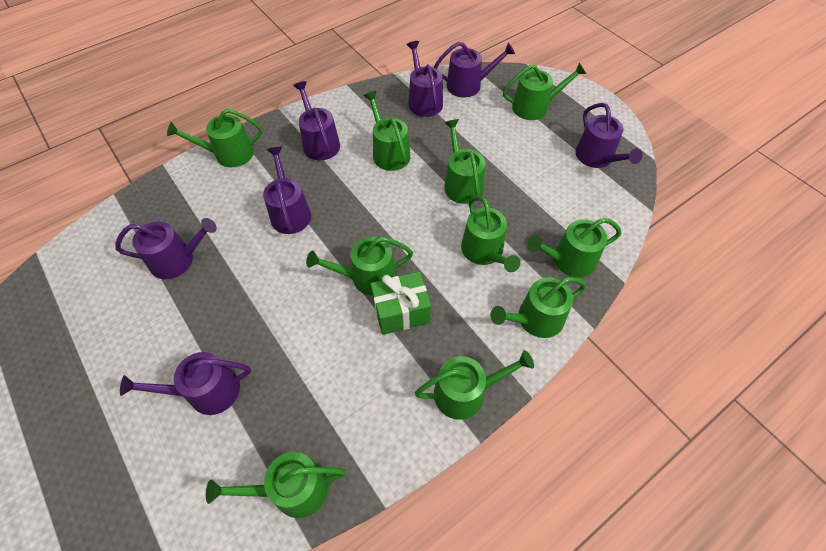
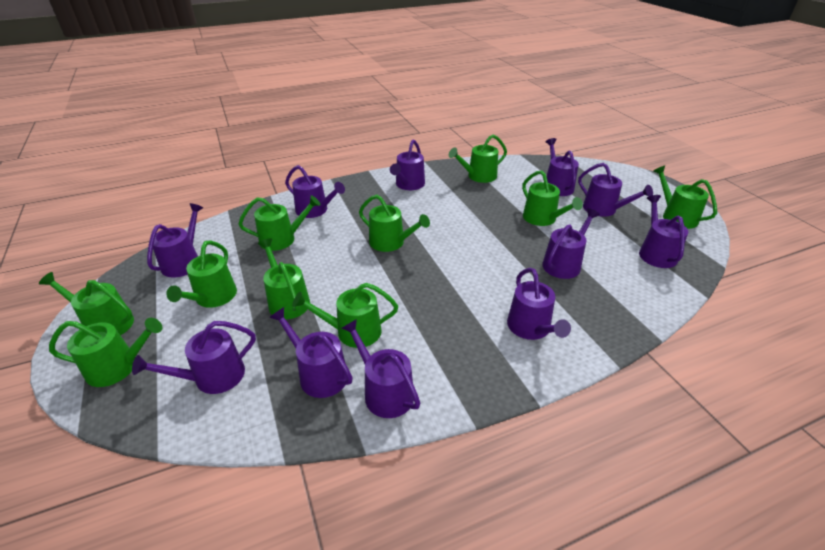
green gift: 1 -> 0
purple watering can: 7 -> 11

